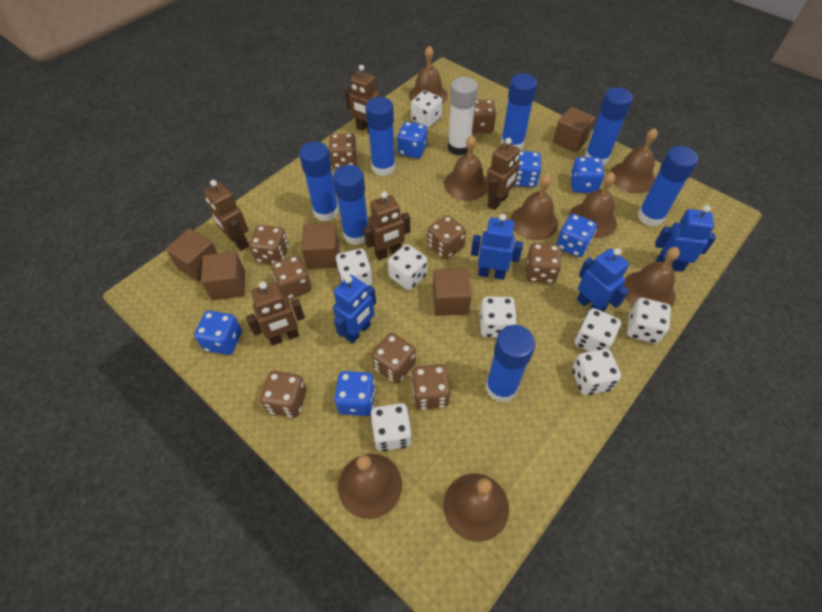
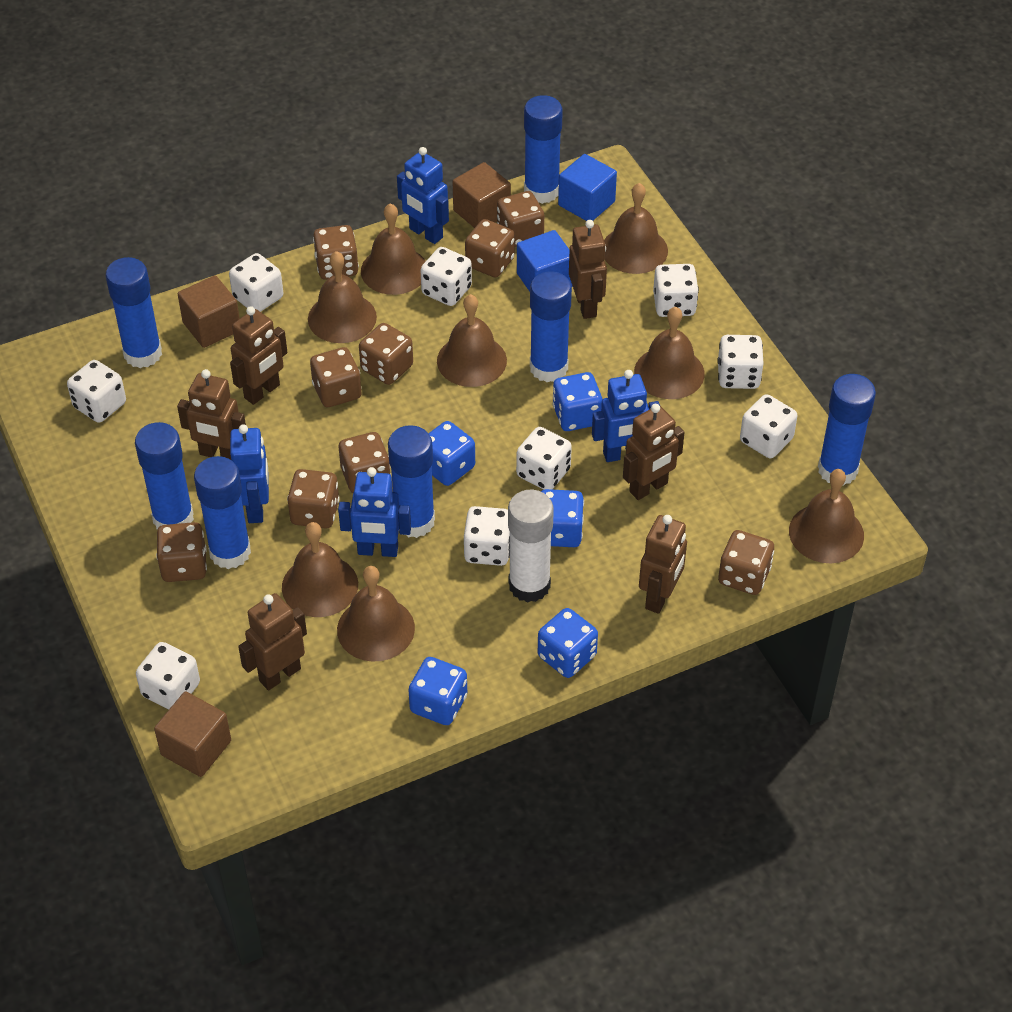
blue cube: 0 -> 2
blue dice: 6 -> 5
brown cube: 5 -> 3
brown robot: 5 -> 6
white dice: 8 -> 9

